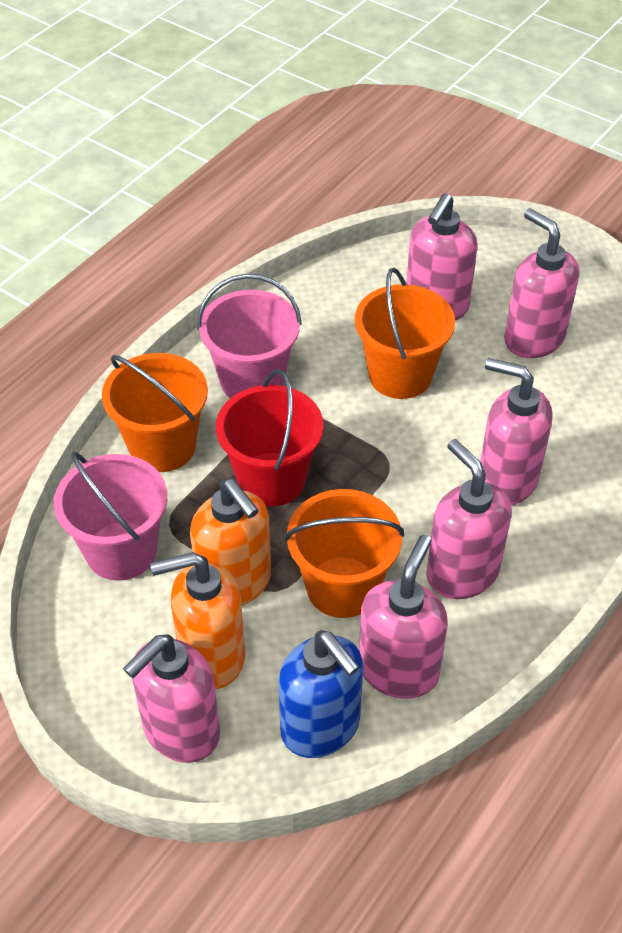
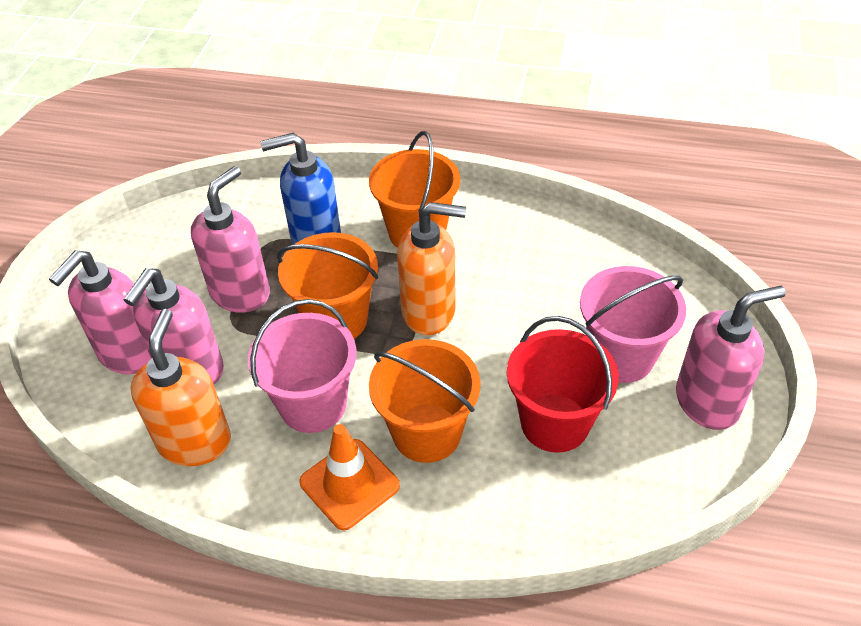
orange traffic cone: 0 -> 1
pink soap dispenser: 6 -> 4

